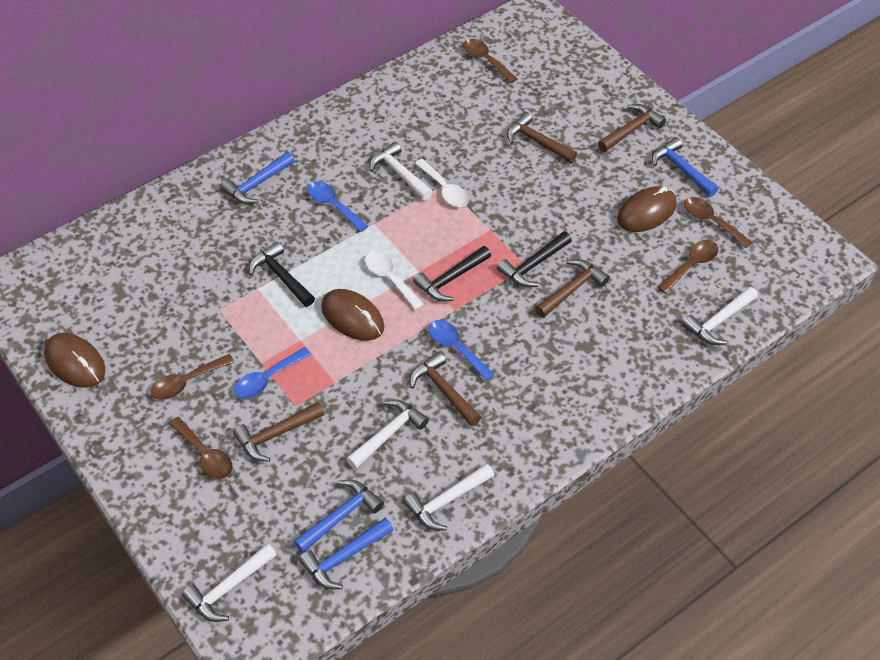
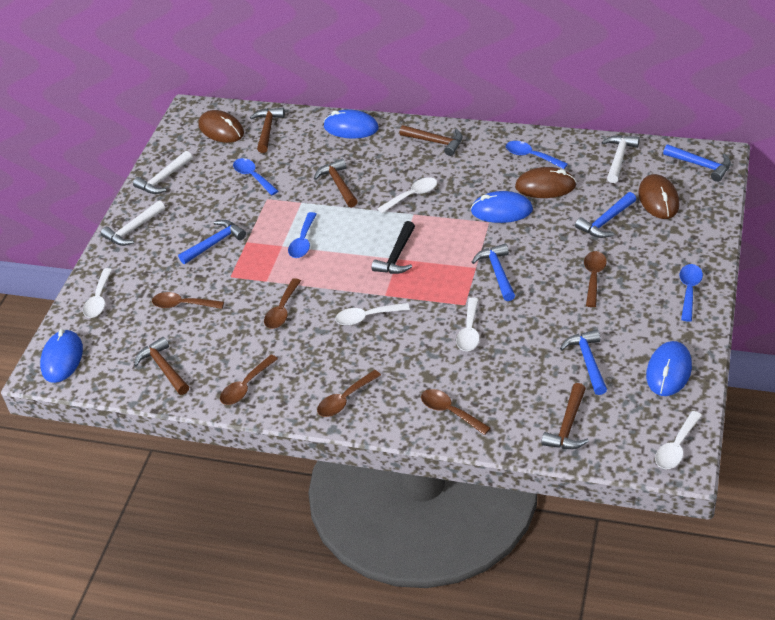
black hammer: 3 -> 1
blue hammer: 4 -> 5
blue mouse: 0 -> 4
blue spoon: 3 -> 4
brown spoon: 5 -> 6
white hammer: 5 -> 3
white spoon: 2 -> 5

